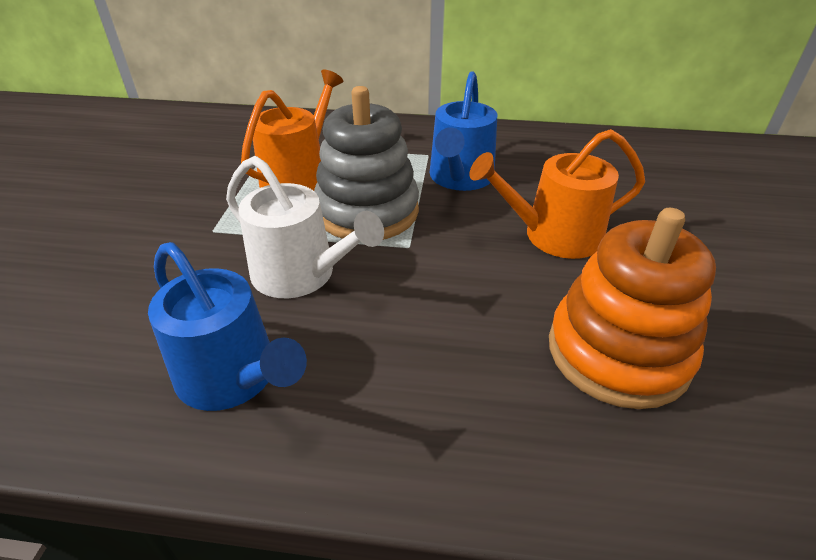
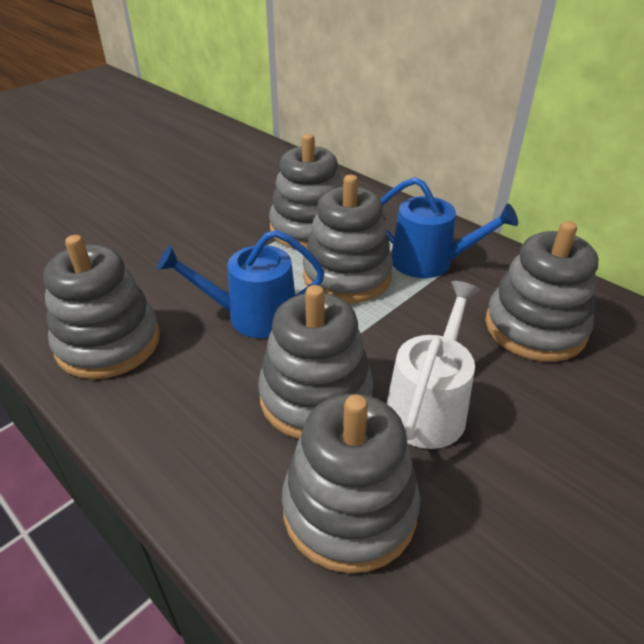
grey stacking toy: 1 -> 6
orange stacking toy: 1 -> 0
orange watering can: 2 -> 0

